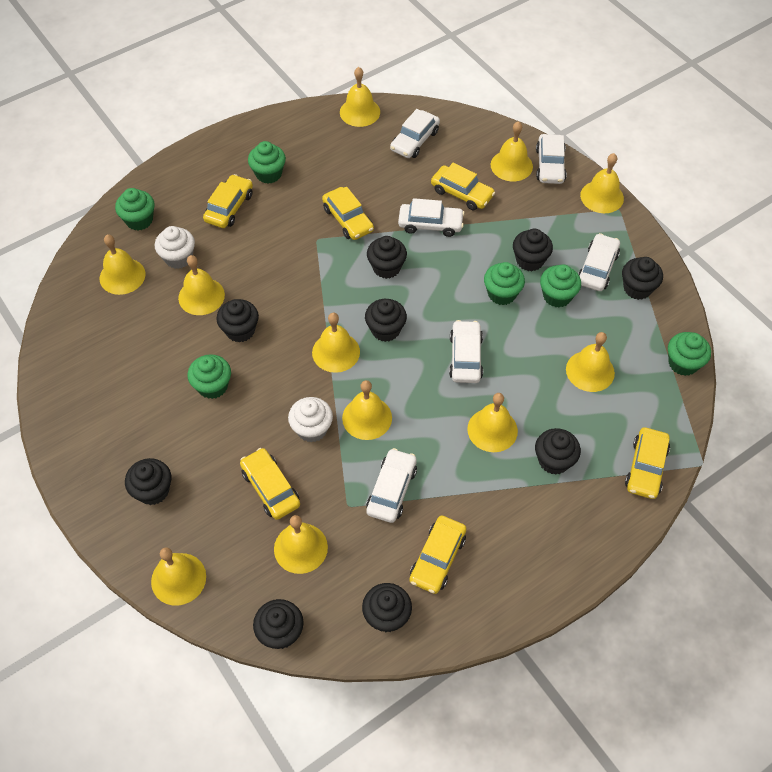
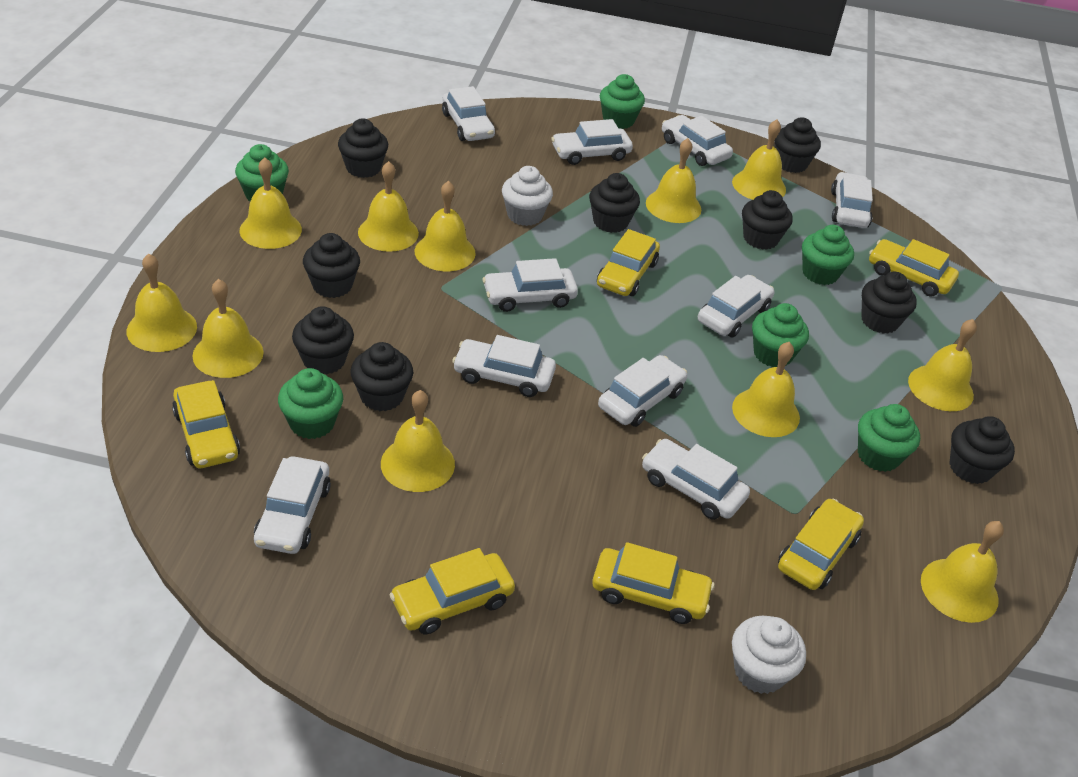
white car: 6 -> 10

